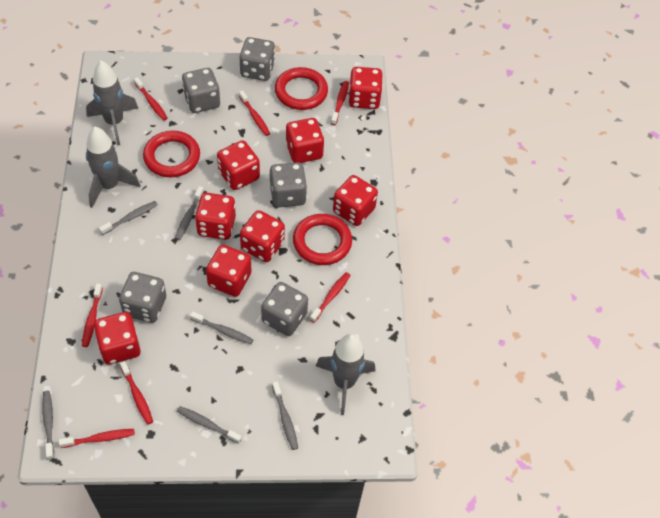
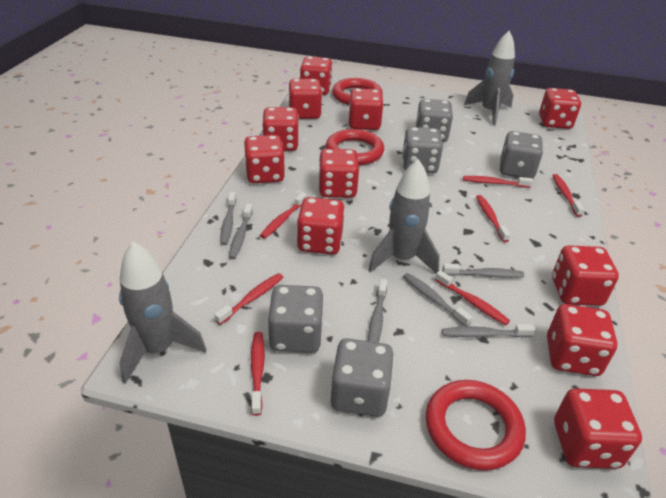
red dice: 8 -> 11

